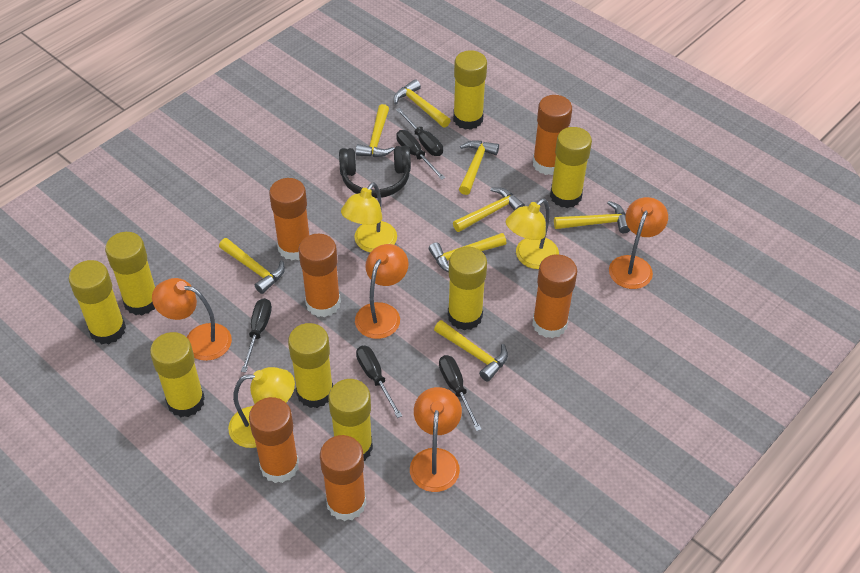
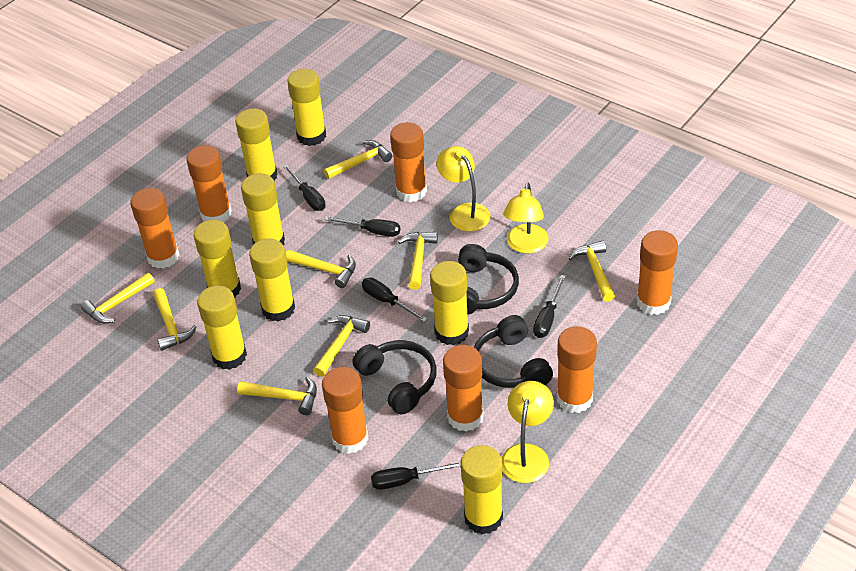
black headphones: 1 -> 3
orange glue stick: 6 -> 7
orange lamp: 4 -> 0

